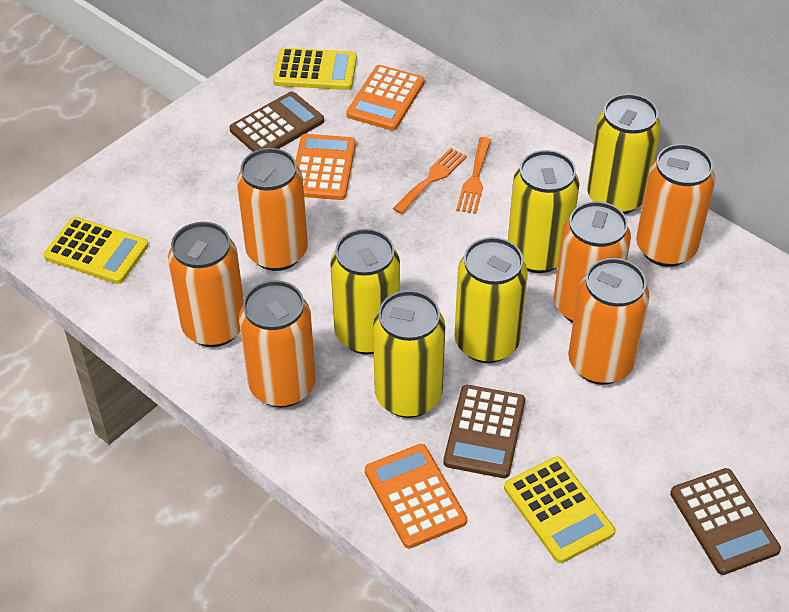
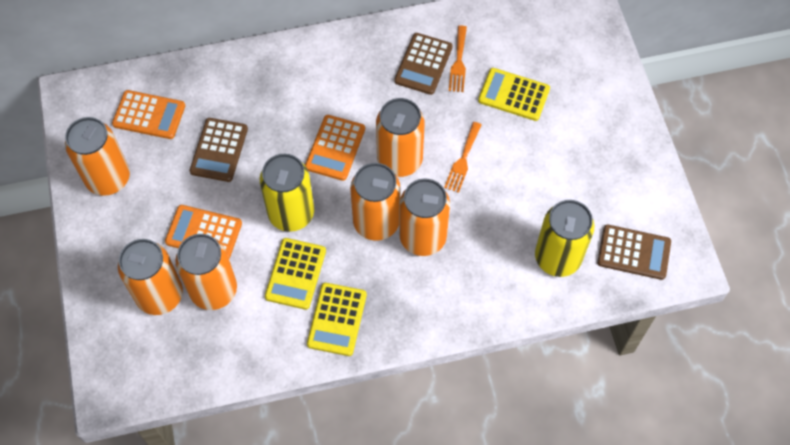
yellow can: 5 -> 2

